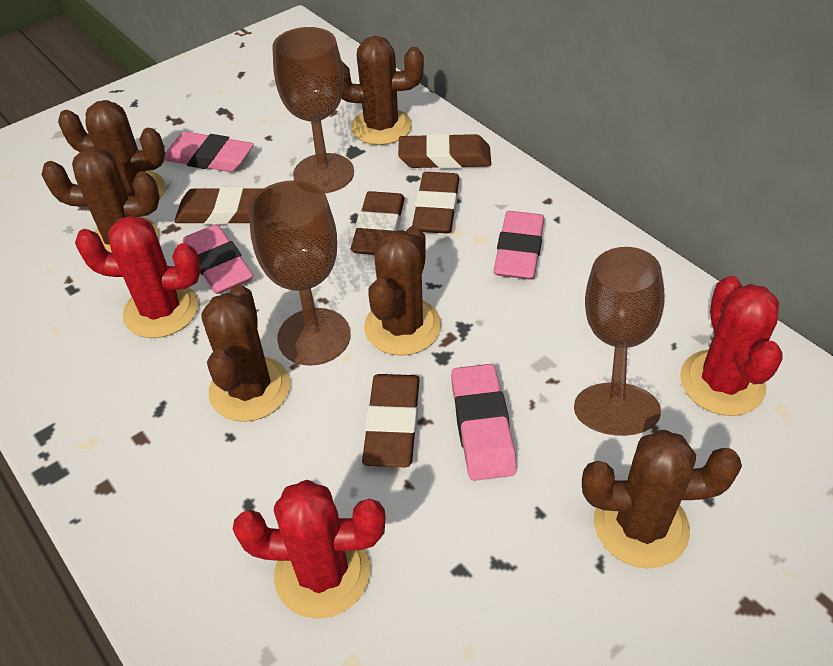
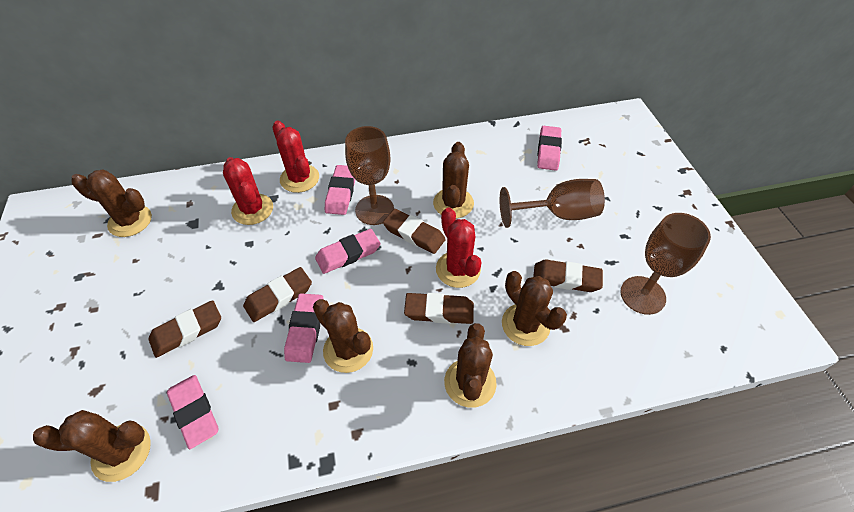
pink eraser: 4 -> 5

